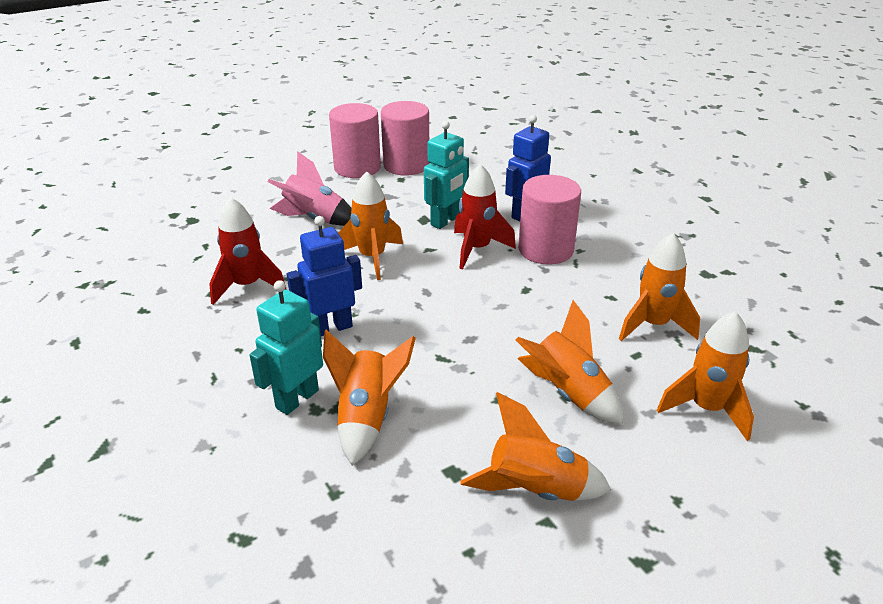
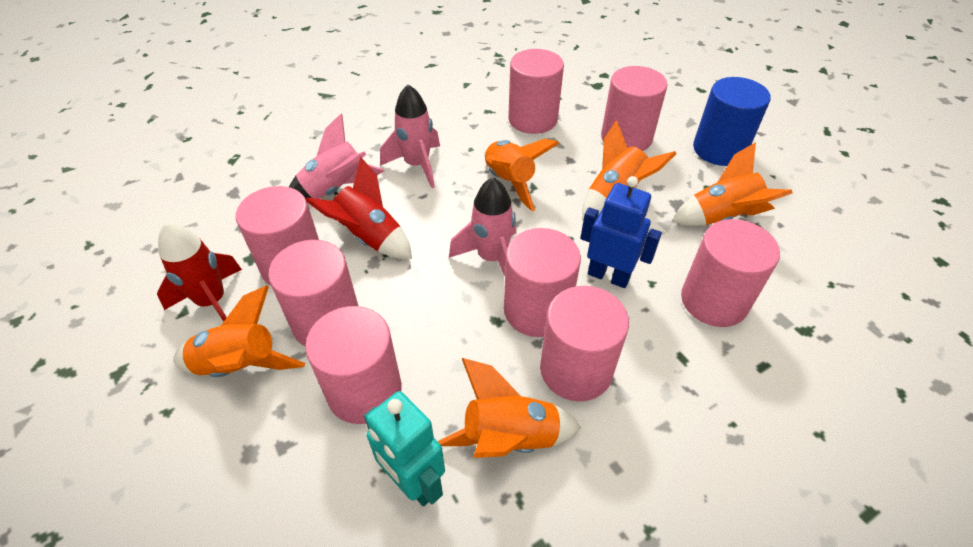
blue cylinder: 0 -> 1
blue robot: 2 -> 1
orange rocket: 6 -> 5
pink cylinder: 3 -> 8
pink rocket: 1 -> 3
turquoise robot: 2 -> 1

